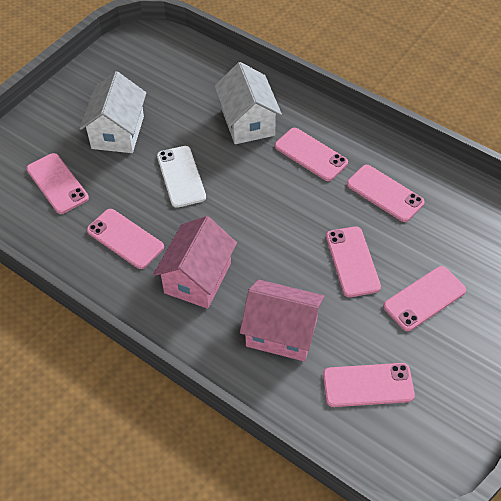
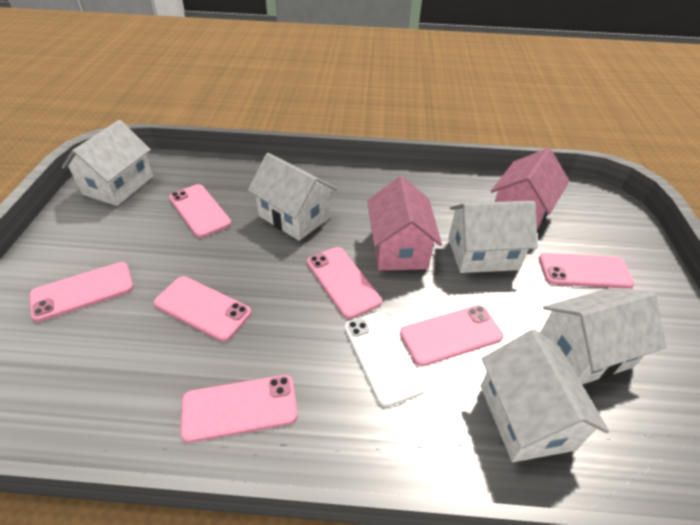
white house: 2 -> 5

